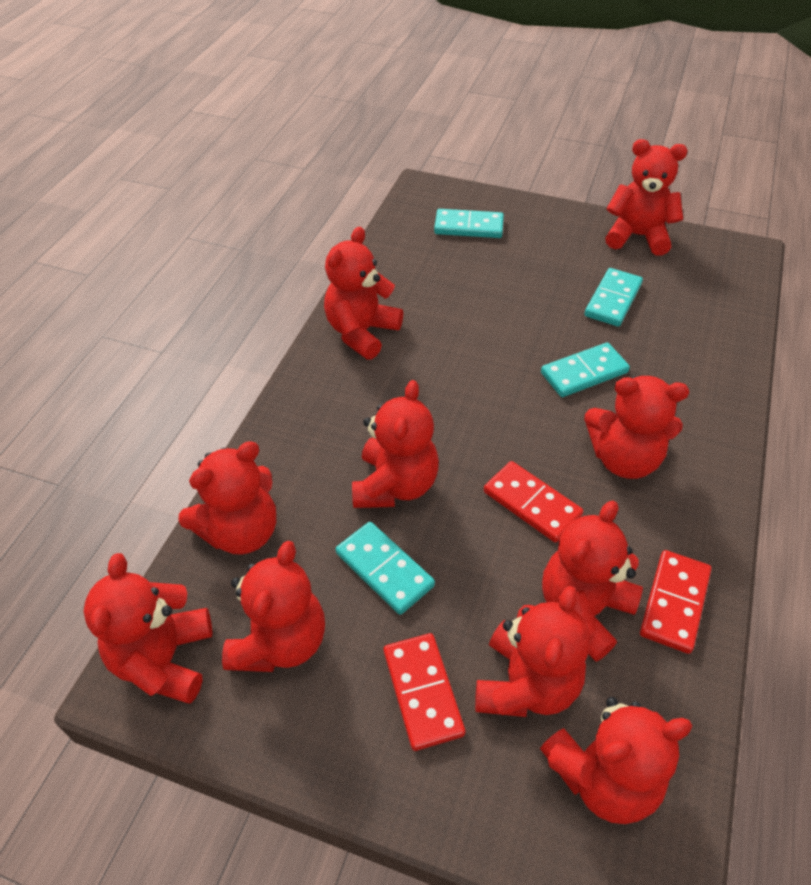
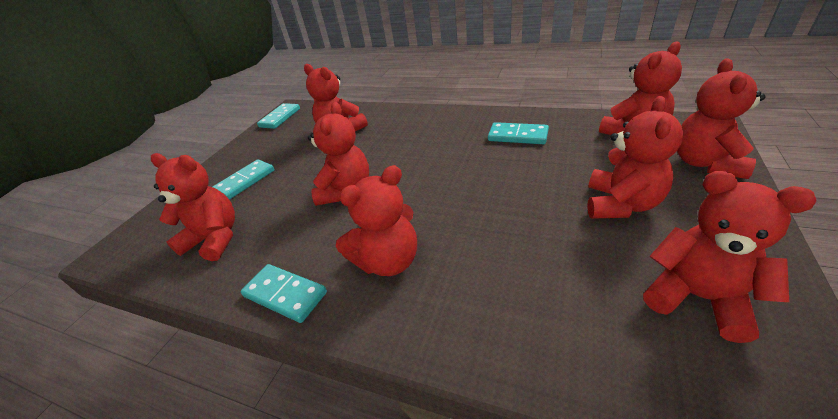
red domino: 3 -> 0
red teddy bear: 10 -> 8

